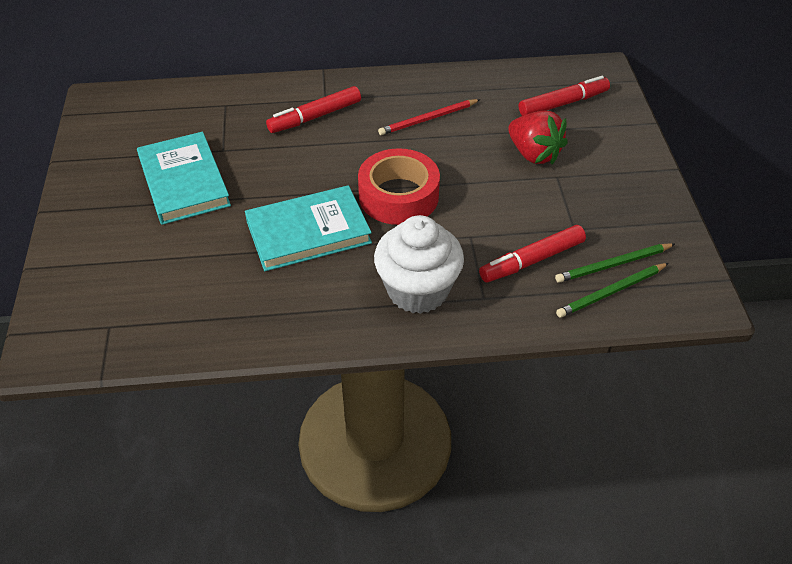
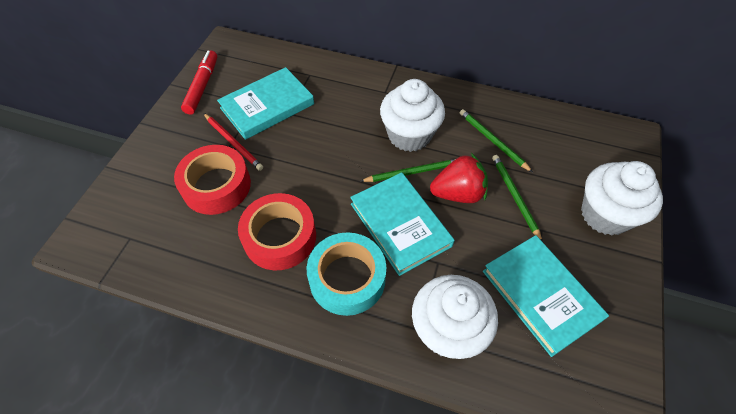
green pencil: 2 -> 3
red marker: 3 -> 1
red tape: 1 -> 2
turquoise book: 2 -> 3
turquoise tape: 0 -> 1
white cupcake: 1 -> 3

